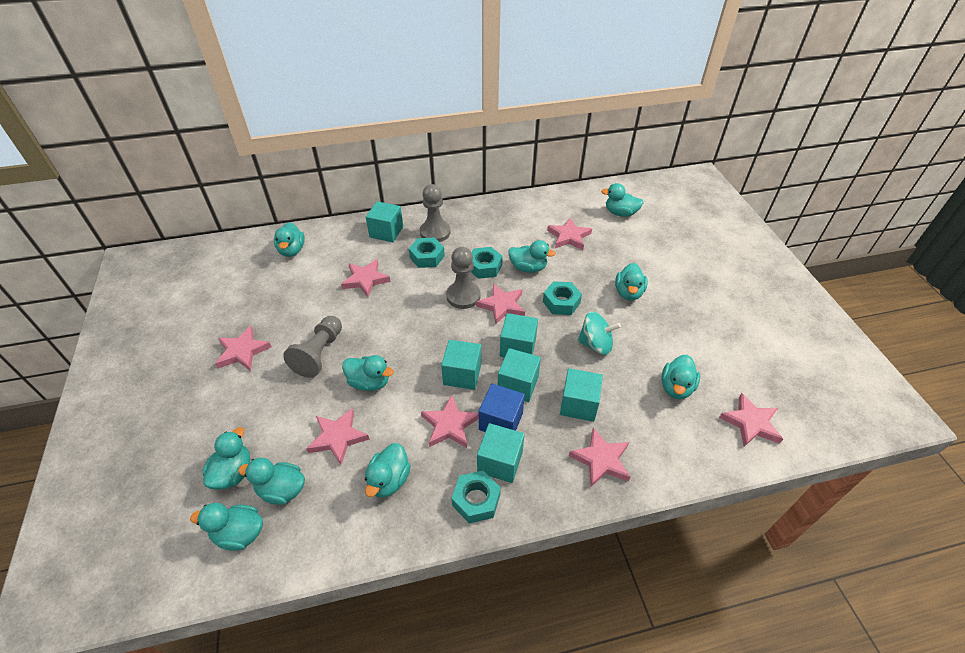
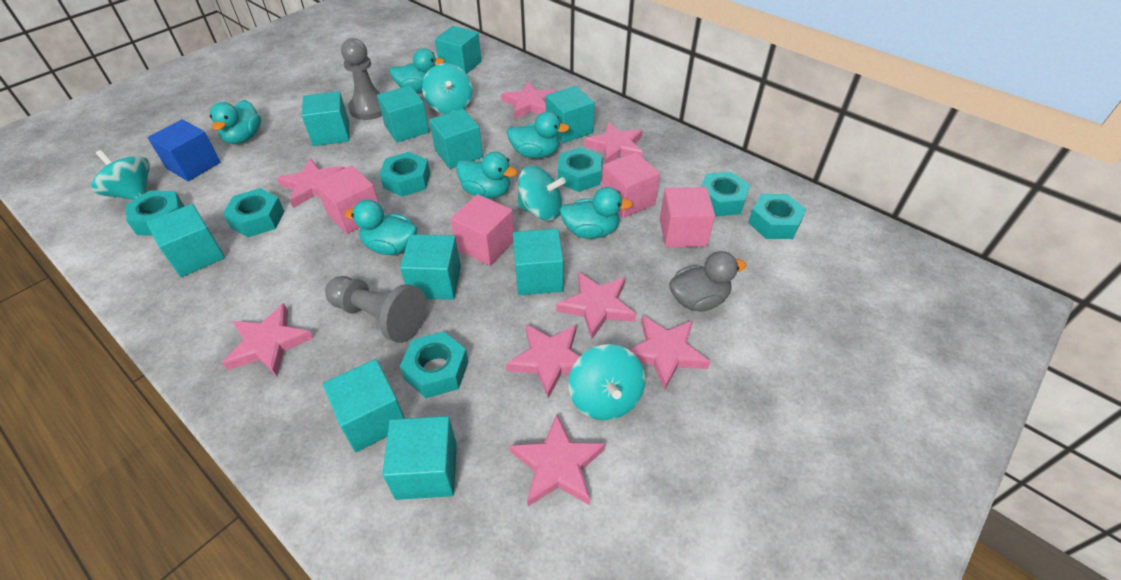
grey duck: 0 -> 1
grey pawn: 3 -> 2
pink cube: 0 -> 4
turquoise cube: 6 -> 10
turquoise duck: 10 -> 6
turquoise nut: 4 -> 7
turquoise spinning top: 1 -> 4

